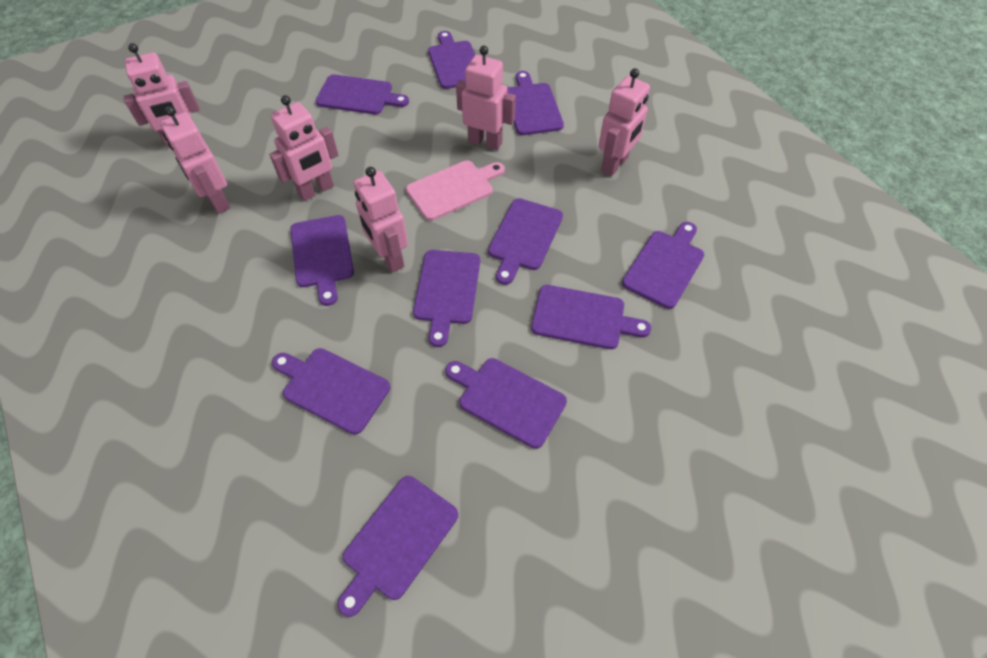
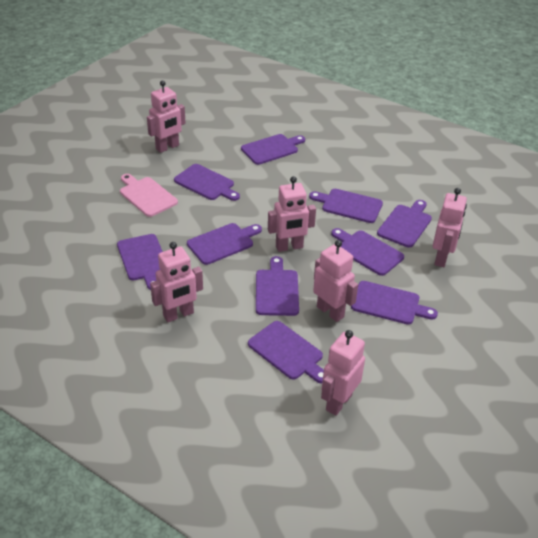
purple cutting board: 11 -> 10

